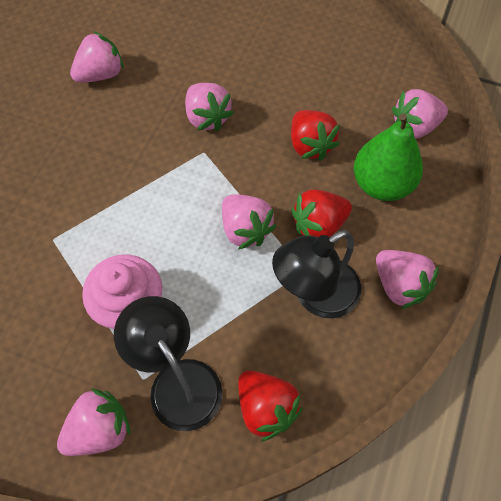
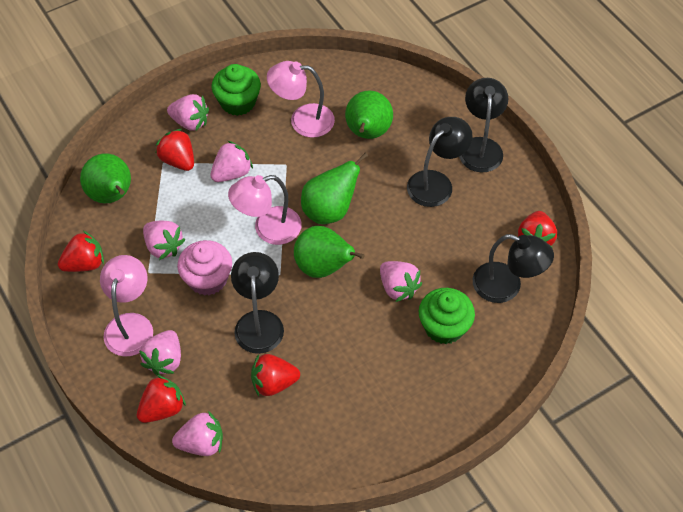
black lamp: 2 -> 4
green cupcake: 0 -> 2
green pear: 1 -> 4
pink lamp: 0 -> 3
red strawberry: 3 -> 5

